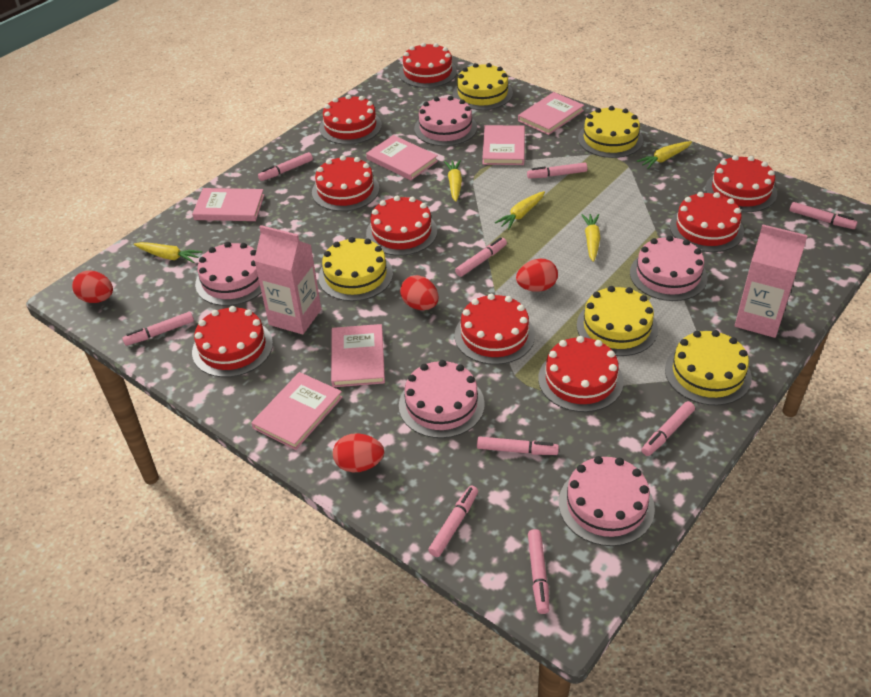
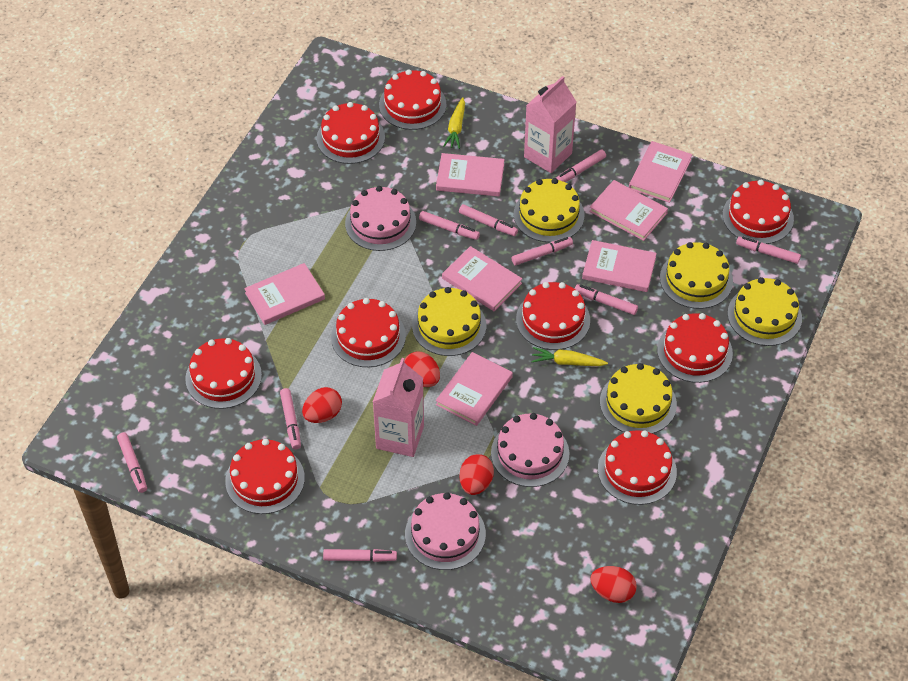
pink book: 6 -> 7
pink cake: 5 -> 3
yellow carrot: 5 -> 2

